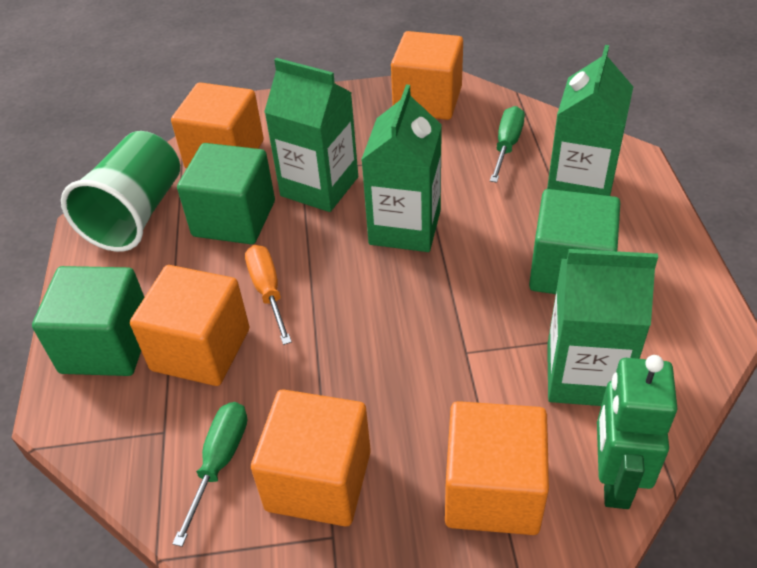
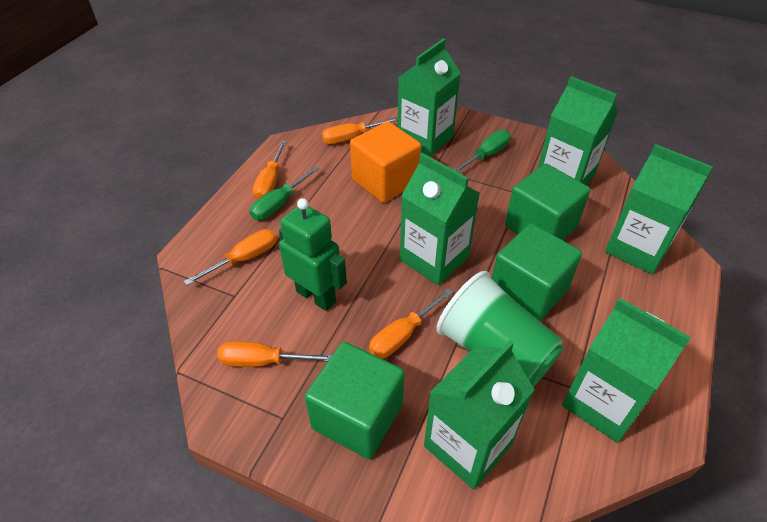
green carton: 4 -> 6
orange cube: 5 -> 1
orange screwdriver: 1 -> 5

